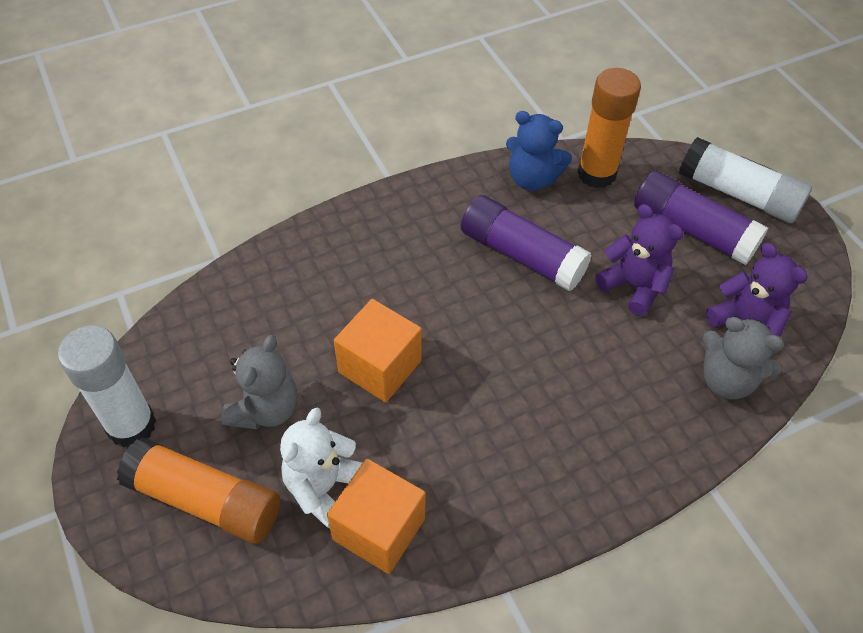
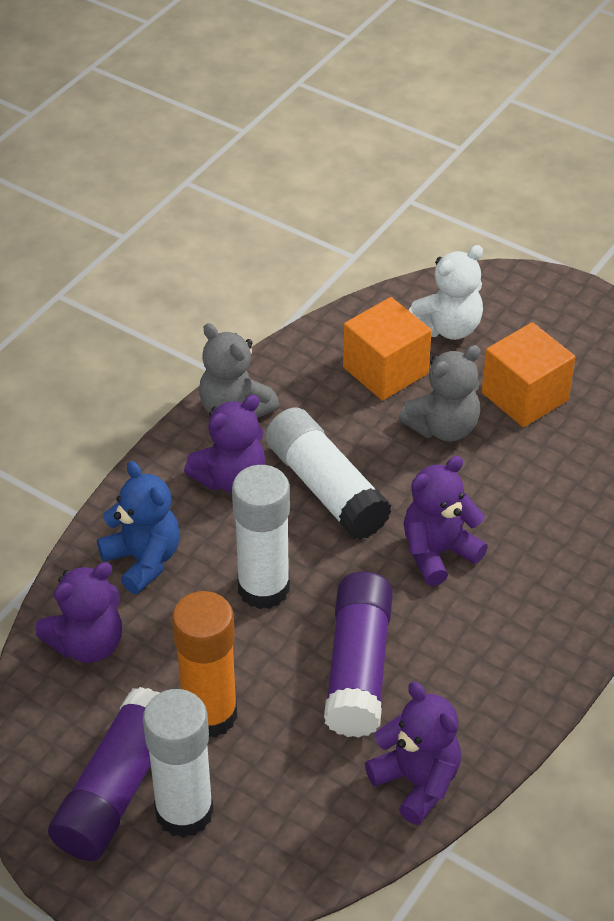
orange glue stick: 2 -> 1
purple teddy bear: 2 -> 4
white glue stick: 2 -> 3

